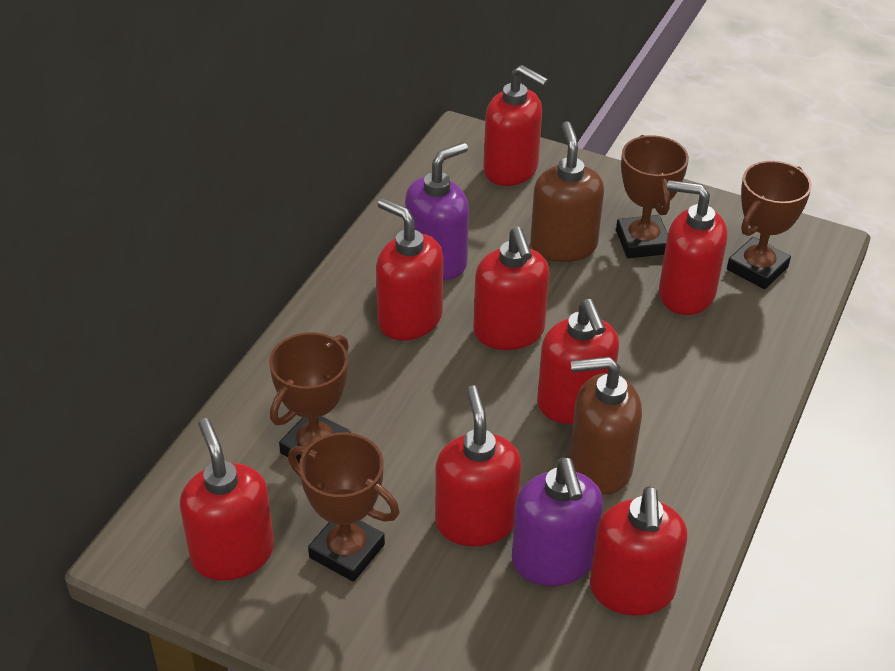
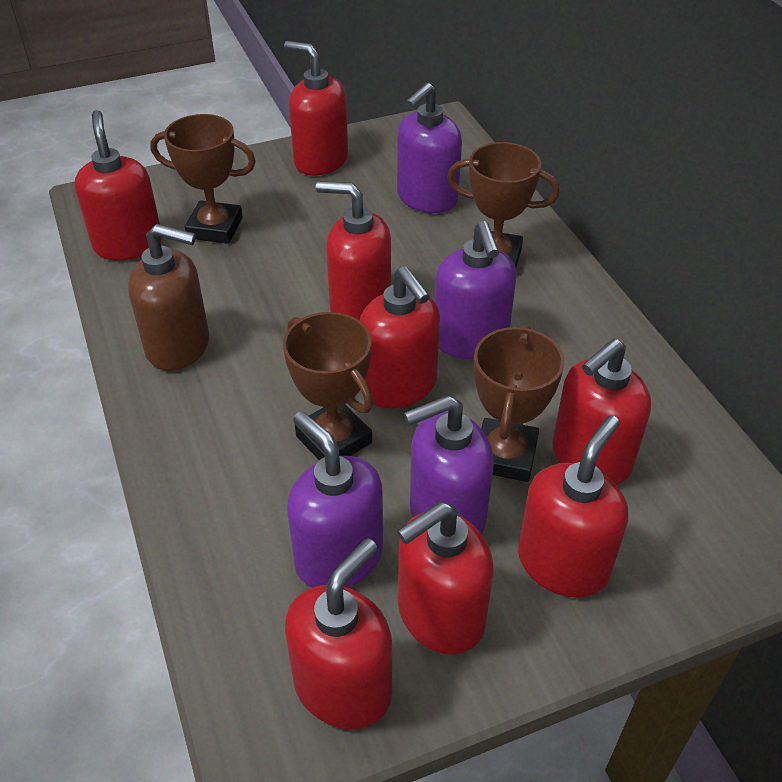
brown soap dispenser: 2 -> 1
purple soap dispenser: 2 -> 4

